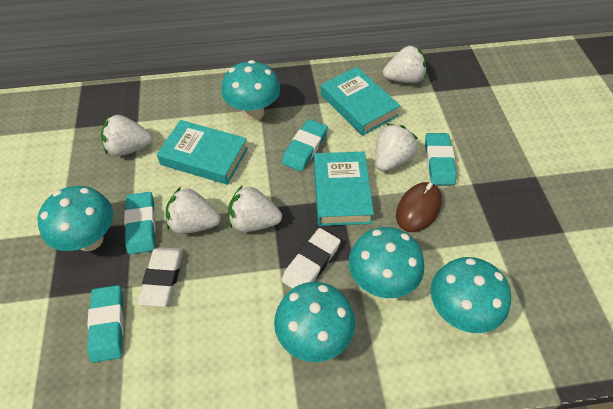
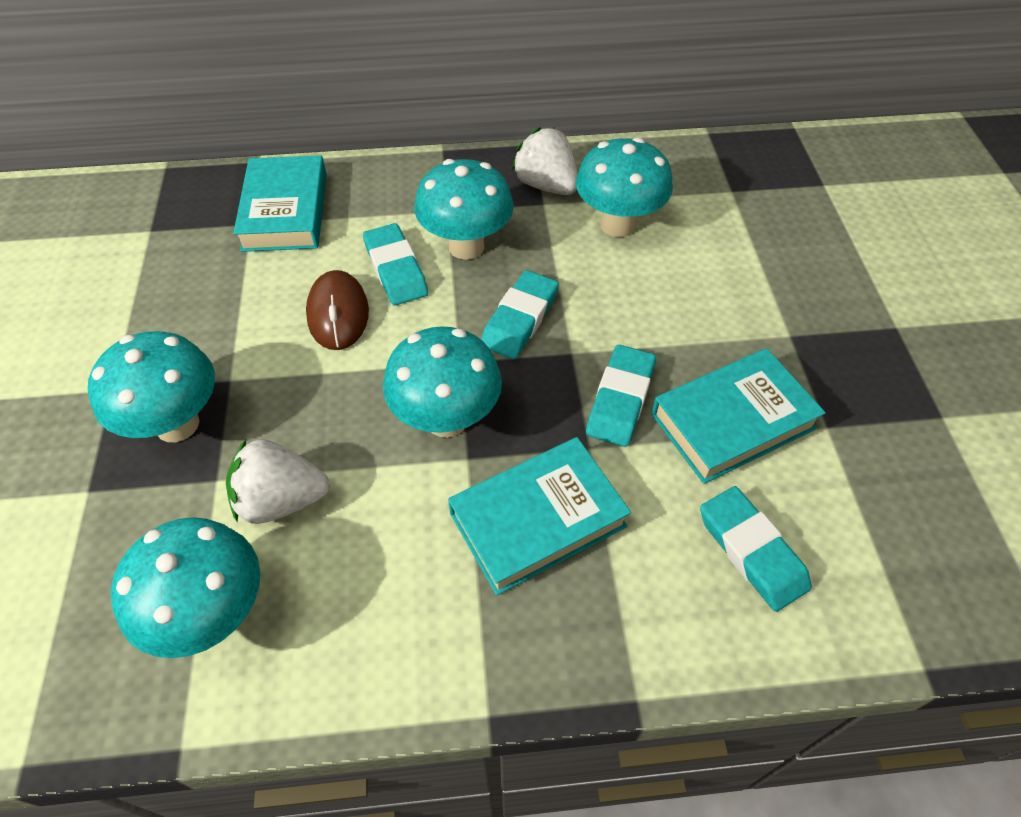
white eraser: 2 -> 0
white strawberry: 5 -> 2

